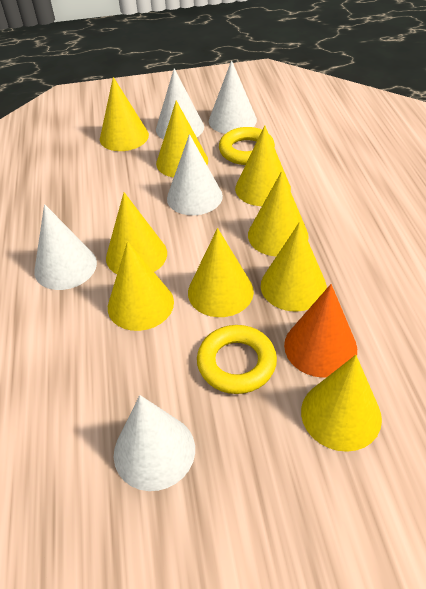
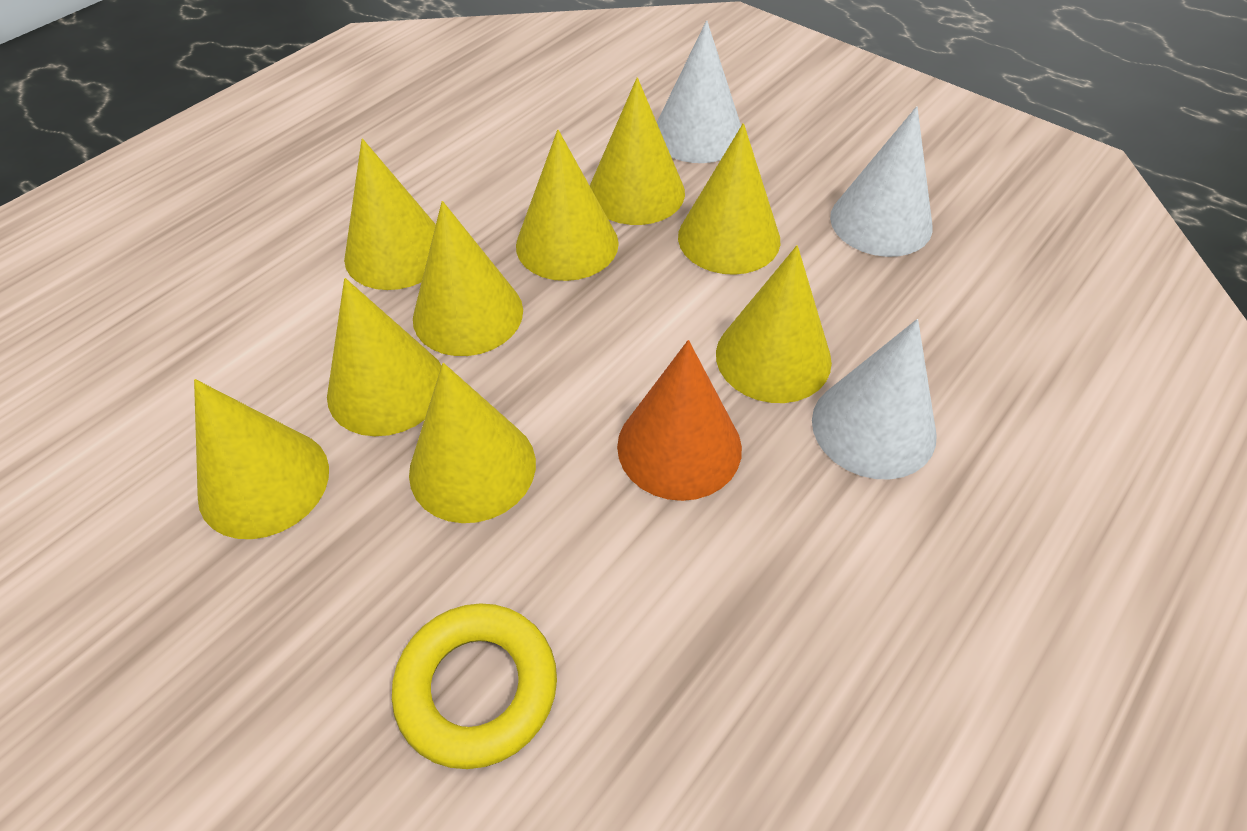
white cone: 5 -> 3
yellow ring: 2 -> 1

